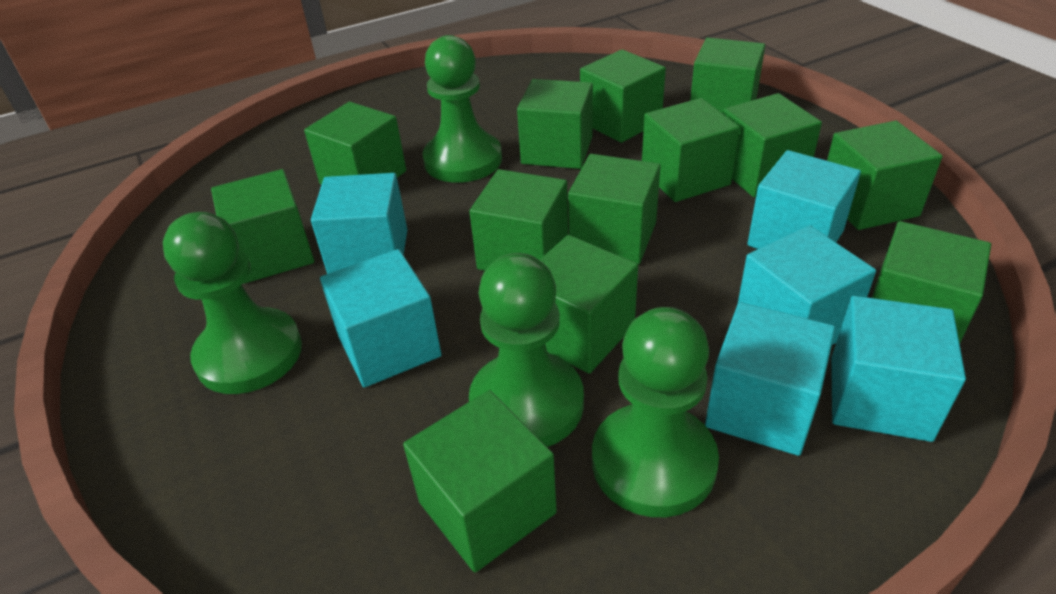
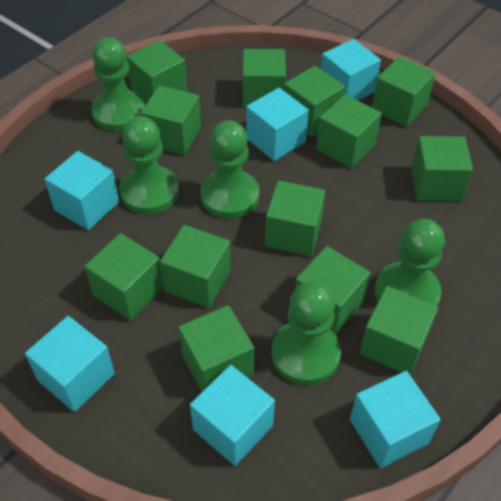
green pawn: 4 -> 5

